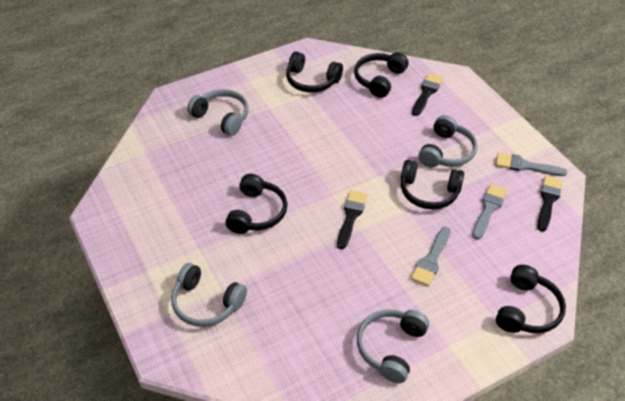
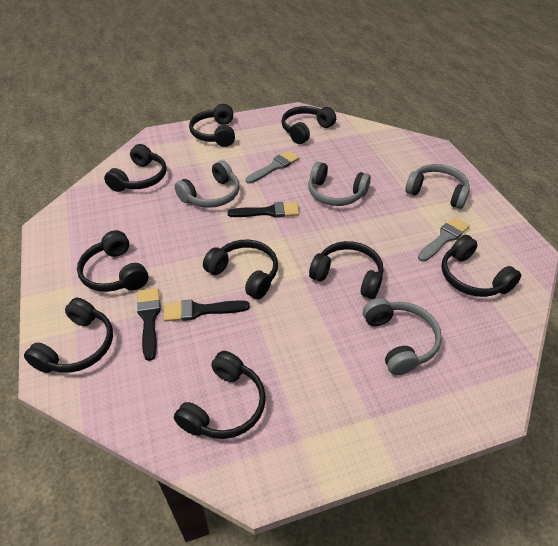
black headphones: 5 -> 9
grey brush: 3 -> 2

